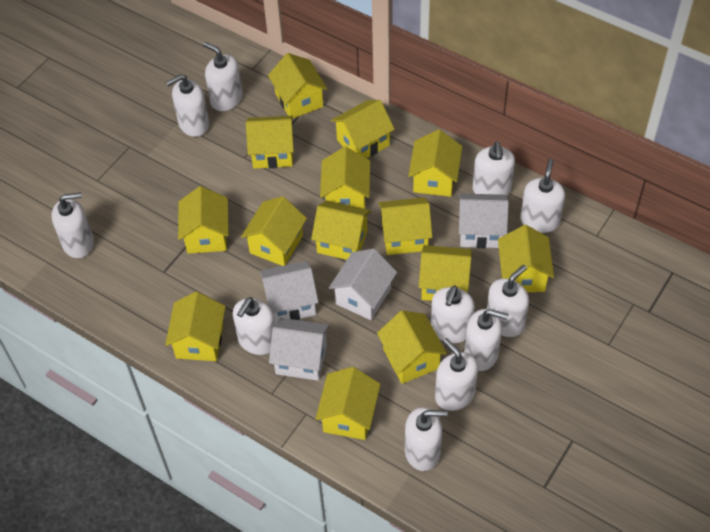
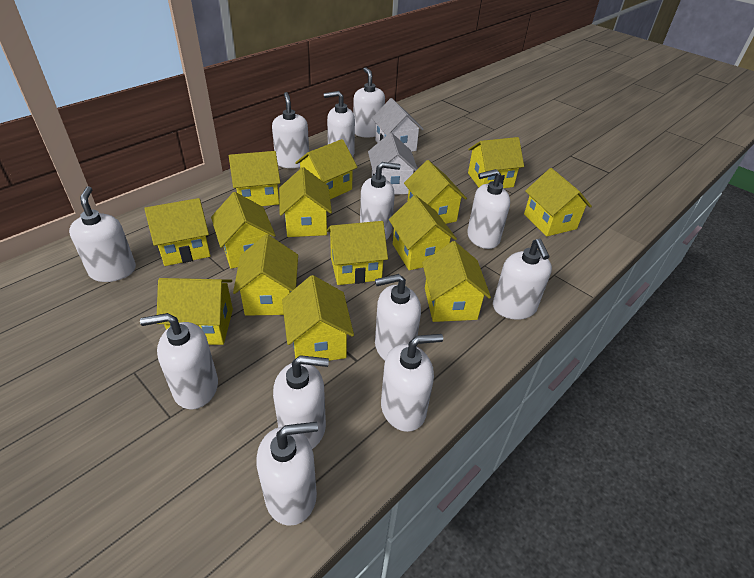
white house: 4 -> 2
white soap dispenser: 11 -> 12

